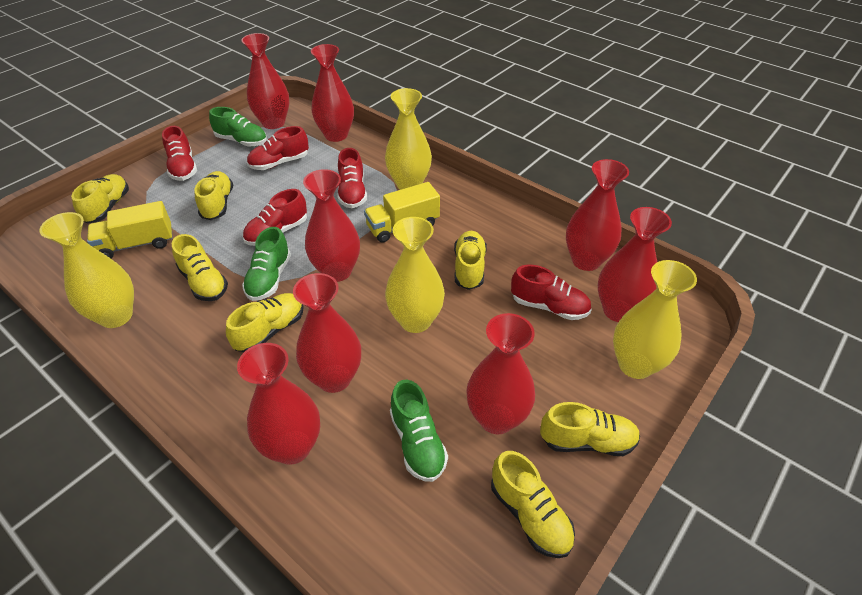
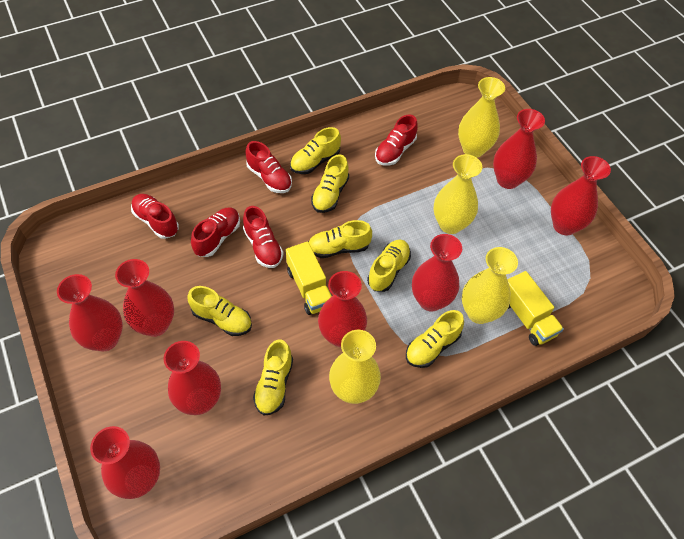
green shoe: 3 -> 0

